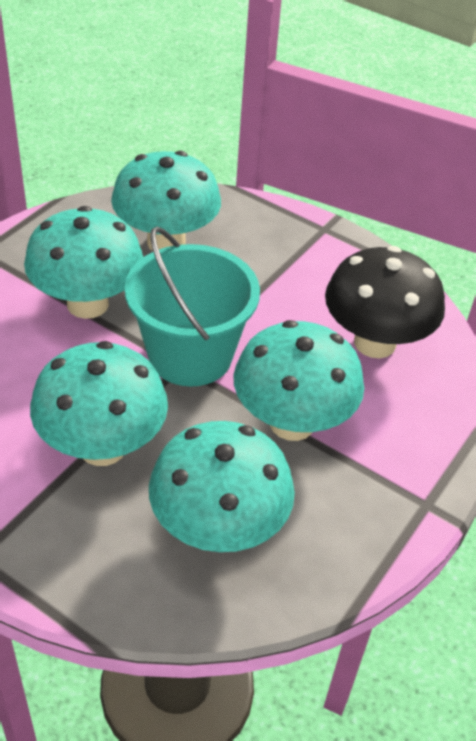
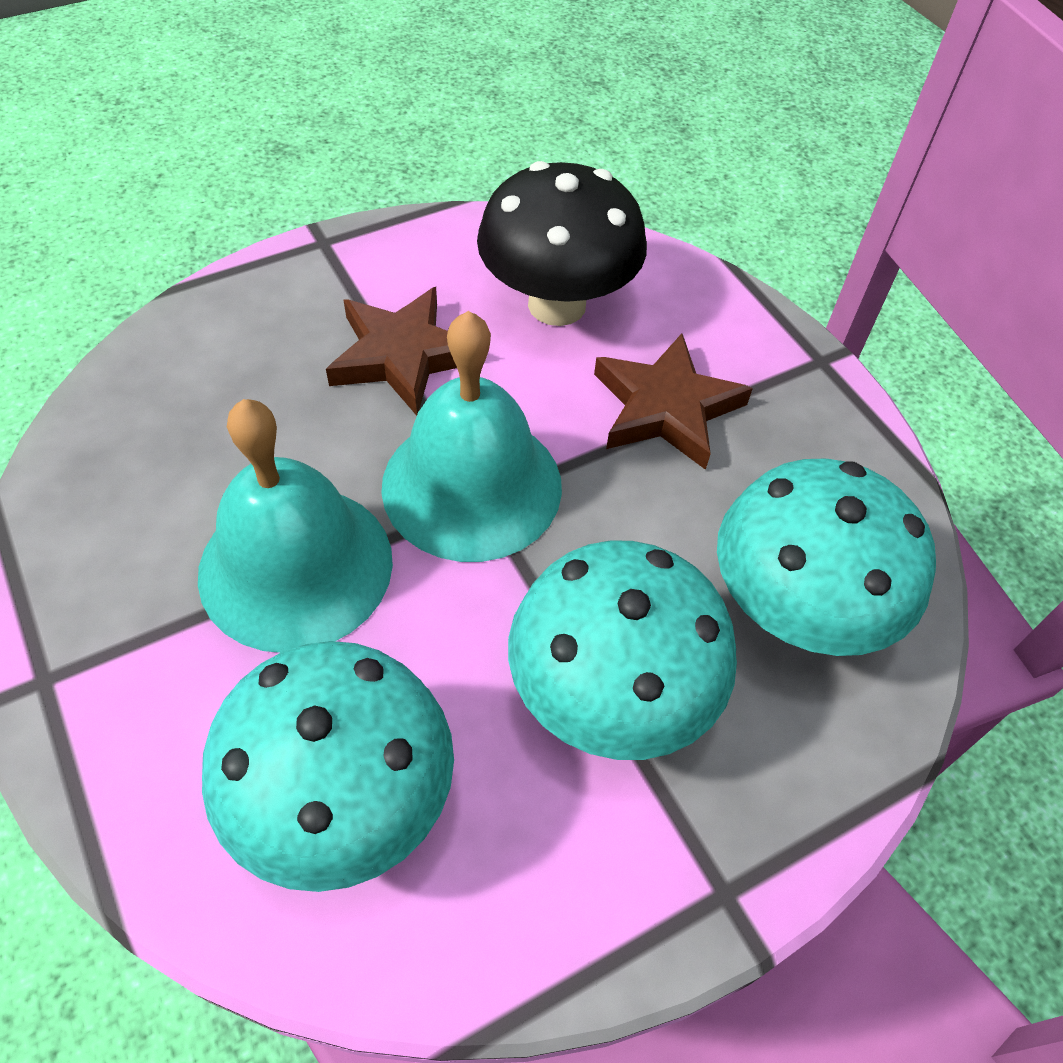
brown star: 0 -> 2
turquoise bell: 0 -> 2
turquoise bucket: 1 -> 0
turquoise mushroom: 5 -> 3

